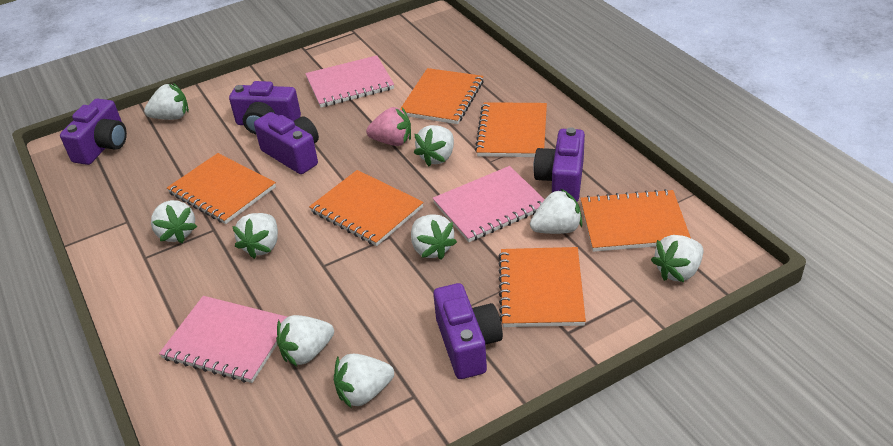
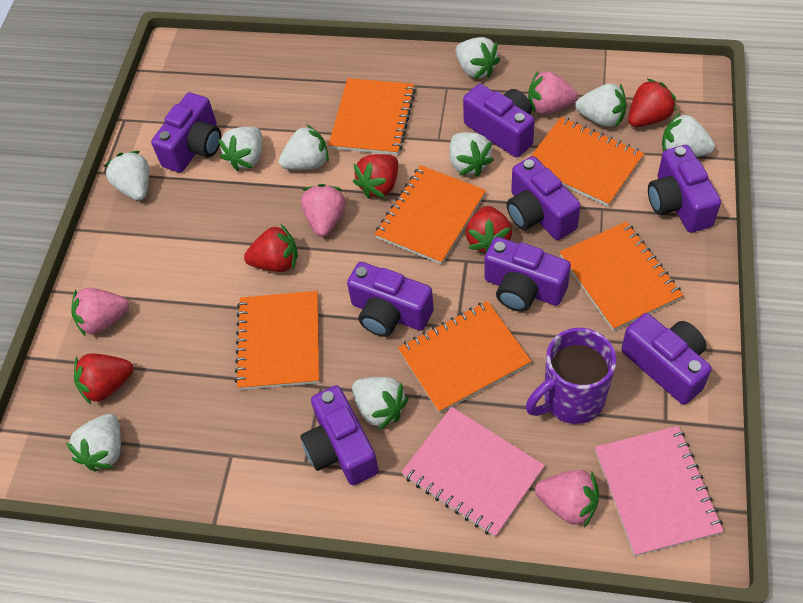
pink notebook: 3 -> 2
pink strawberry: 1 -> 4
purple camera: 5 -> 8
purple mug: 0 -> 1
red strawberry: 0 -> 5

